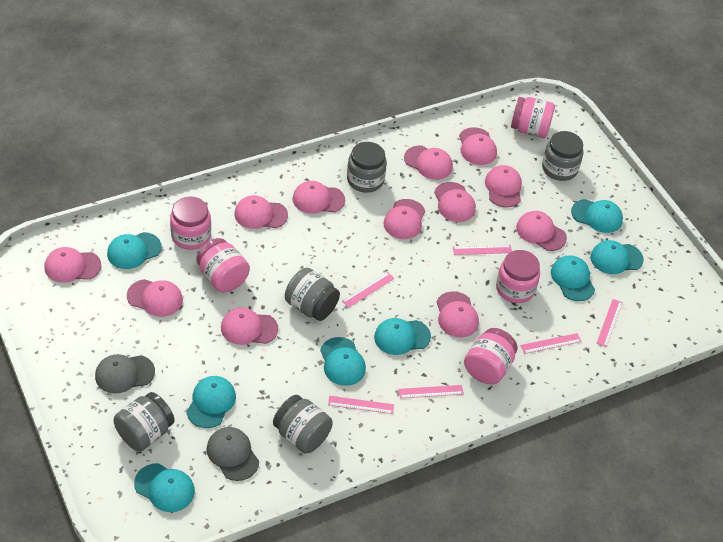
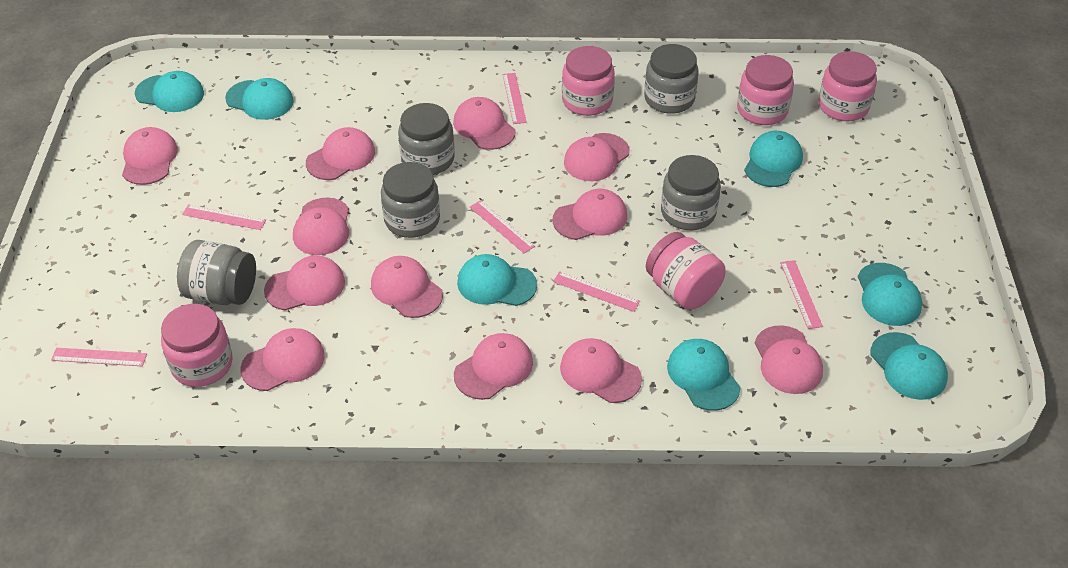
grey cap: 2 -> 0
turquoise cap: 8 -> 7

